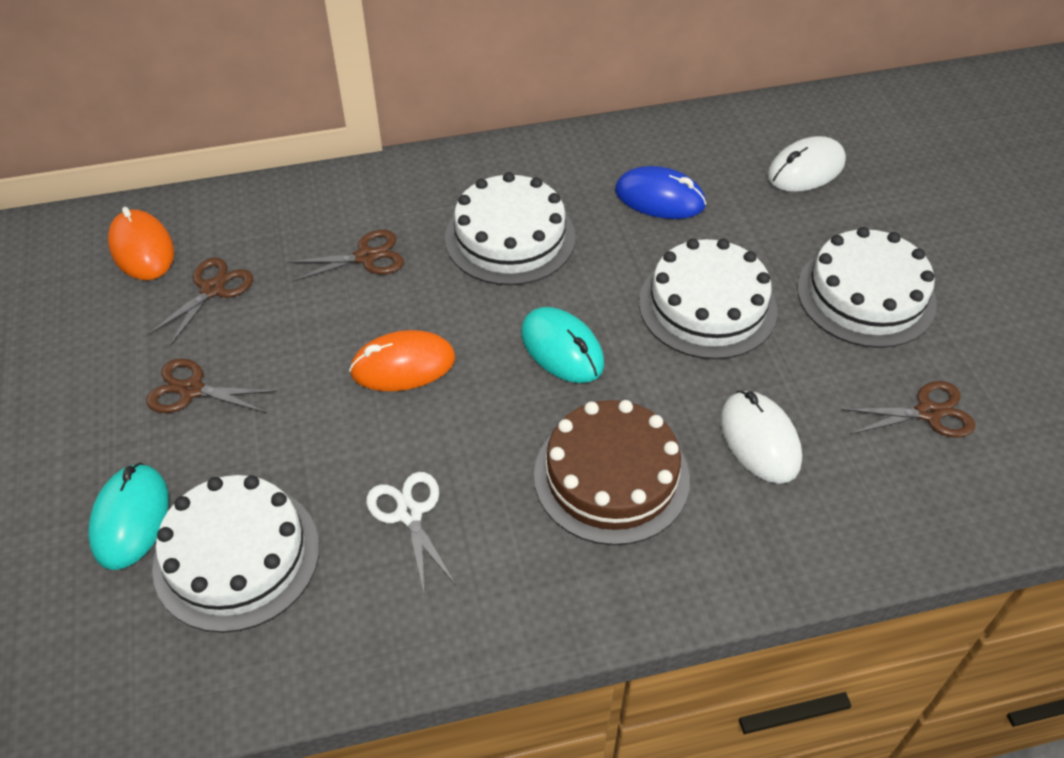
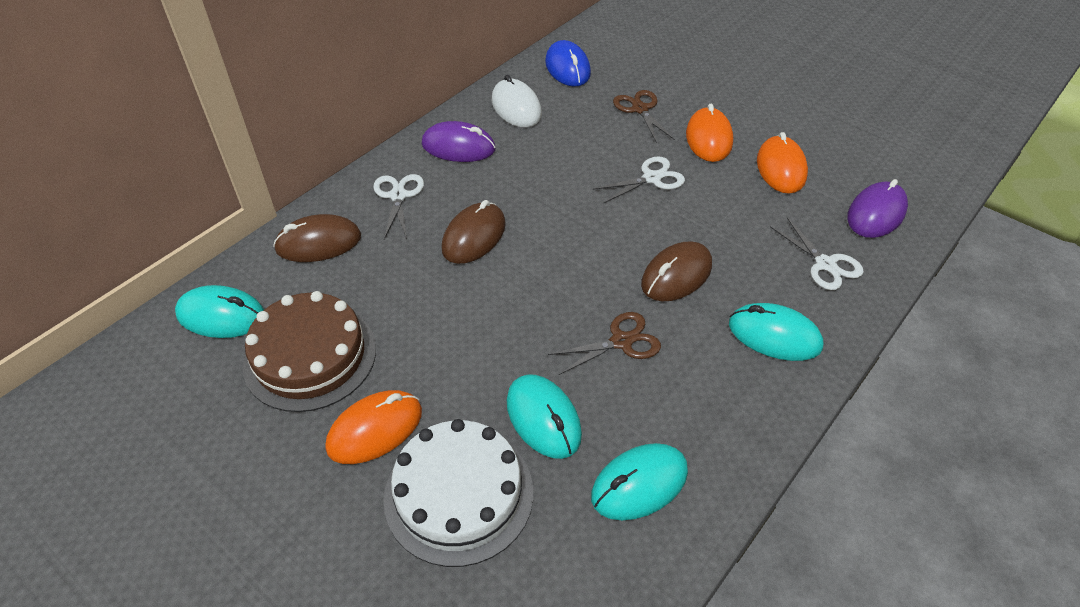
brown mouse: 0 -> 3
brown scissors: 4 -> 2
orange mouse: 2 -> 3
purple mouse: 0 -> 2
turquoise mouse: 2 -> 4
white cake: 4 -> 1
white mouse: 2 -> 1
white scissors: 1 -> 3

